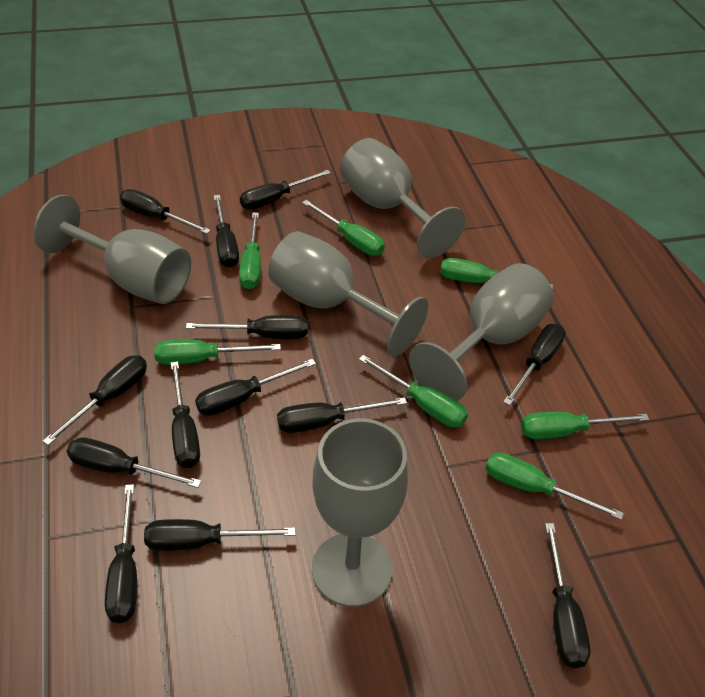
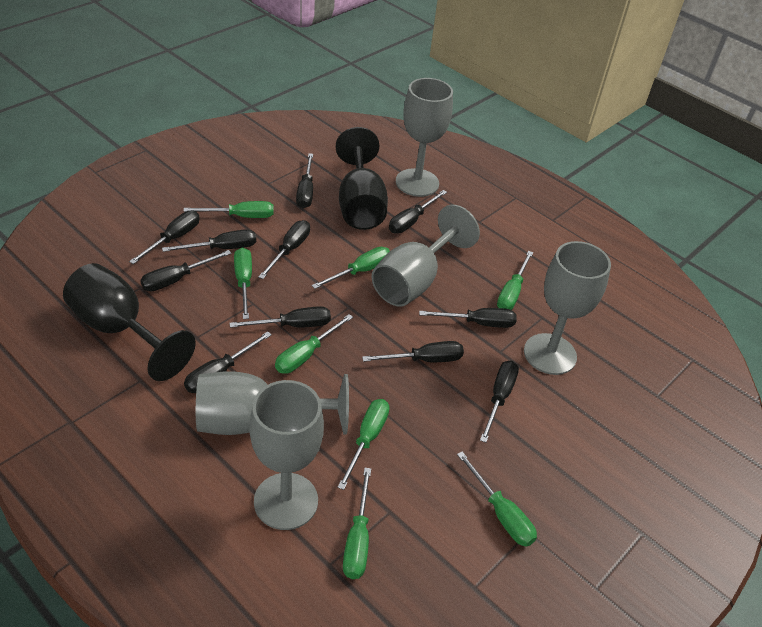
black goblet: 0 -> 2
black screwdriver: 13 -> 11
green screwdriver: 7 -> 8

